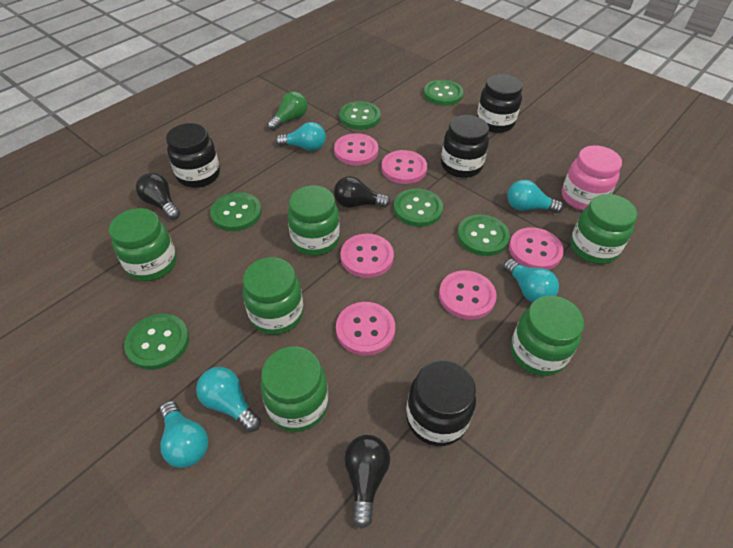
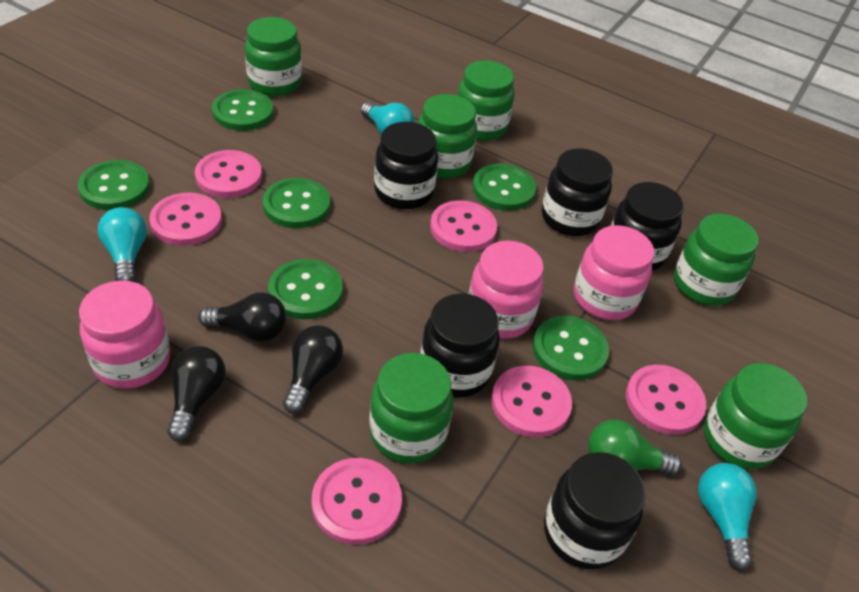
black jar: 4 -> 5
pink jar: 1 -> 3
turquoise light bulb: 5 -> 3

